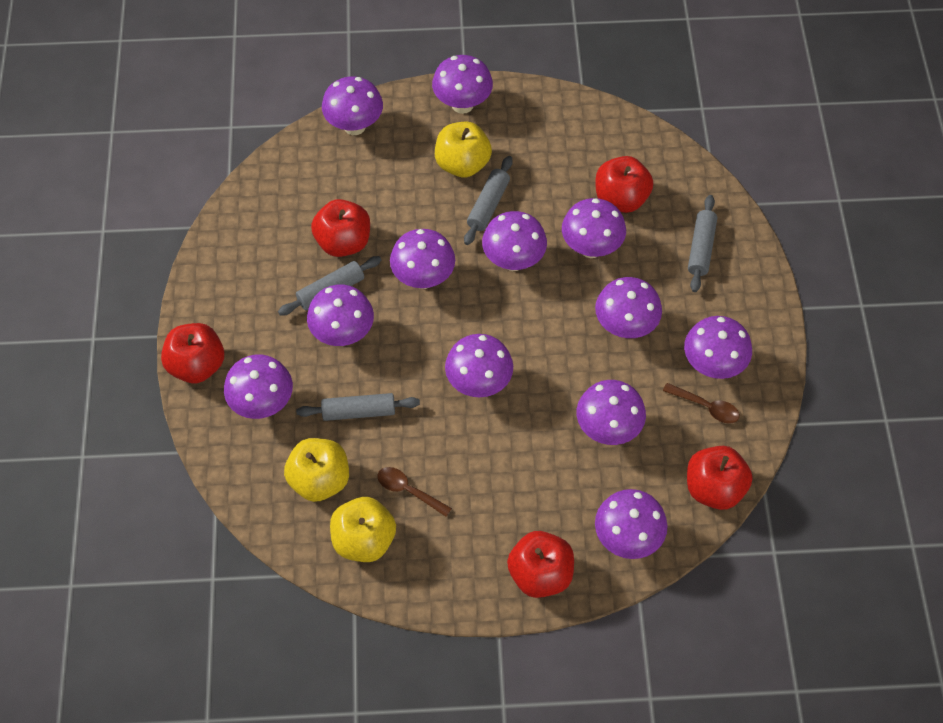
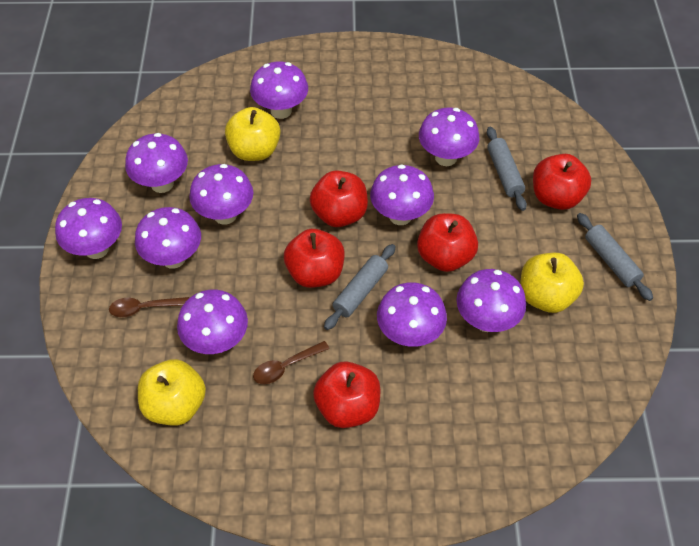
grey rolling pin: 4 -> 3
purple mushroom: 12 -> 10

